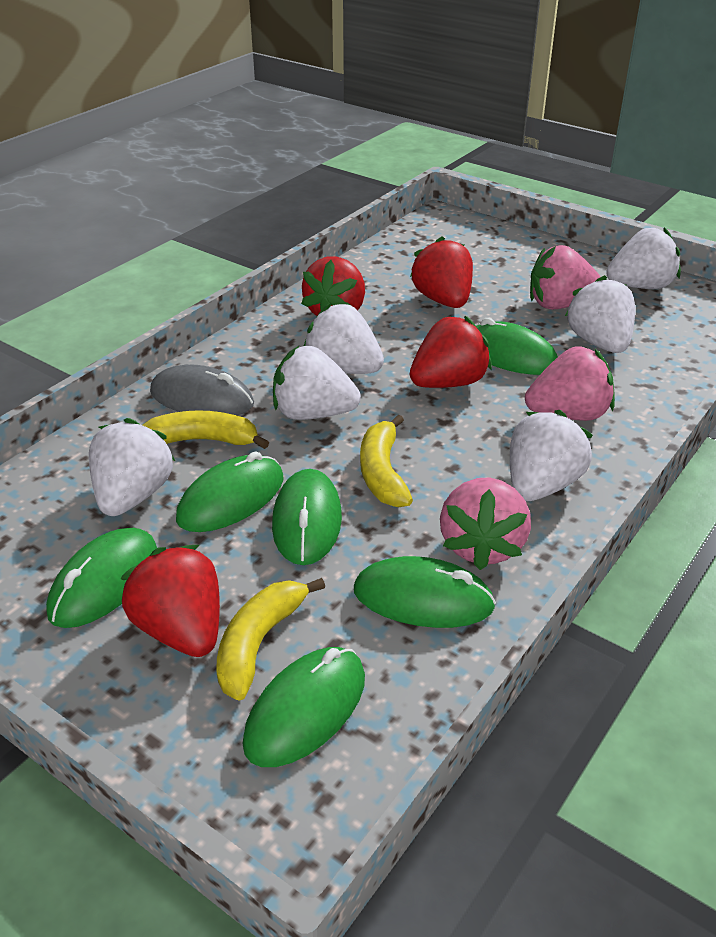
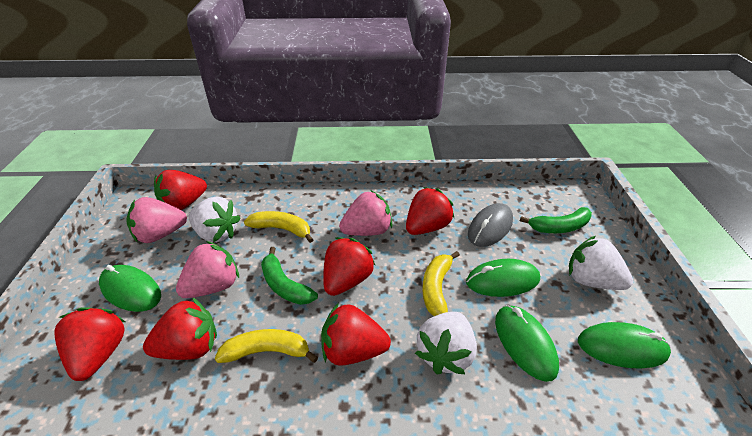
green banana: 0 -> 2
green mouse: 6 -> 4
red strawberry: 4 -> 6
white strawberry: 6 -> 3

